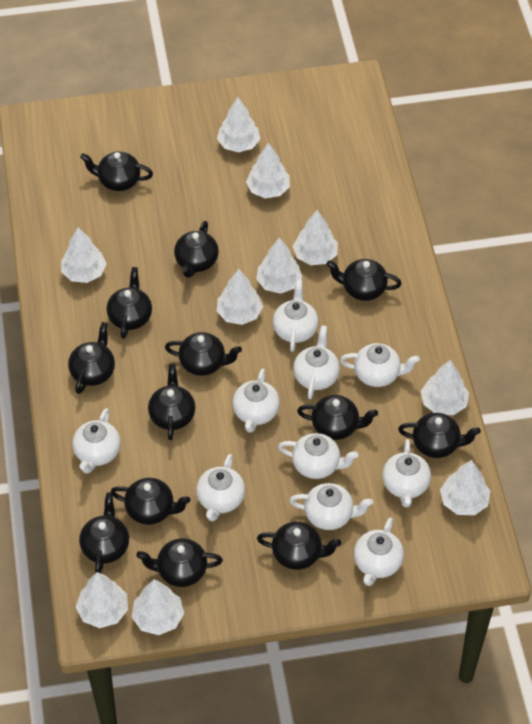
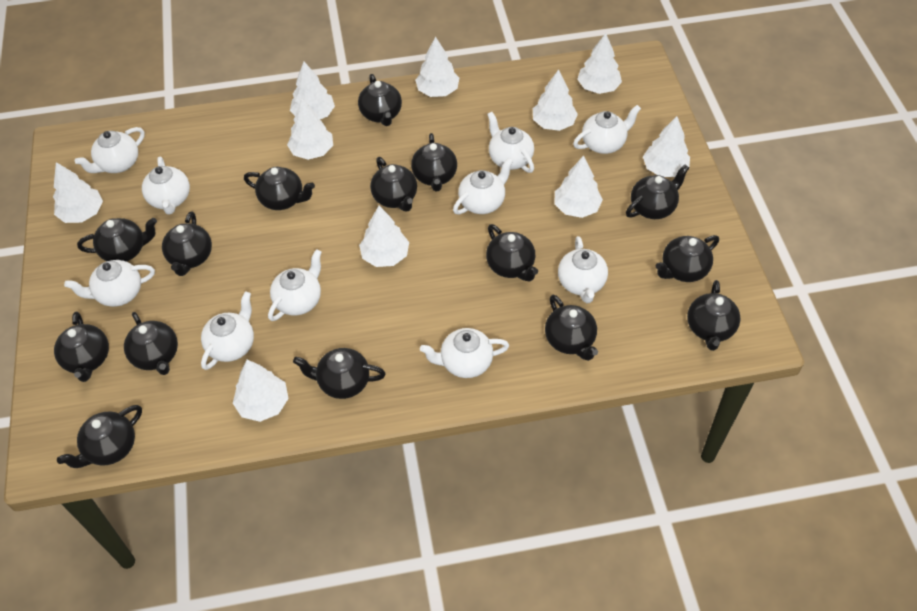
black teapot: 13 -> 15

